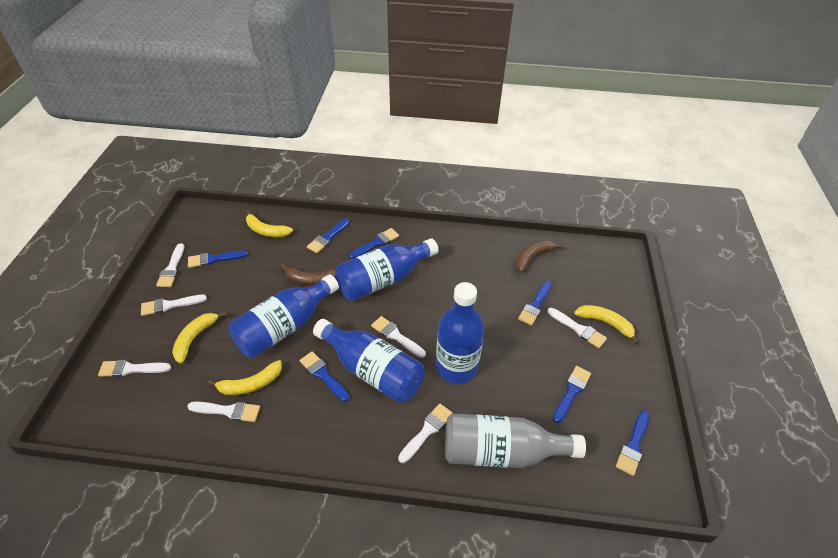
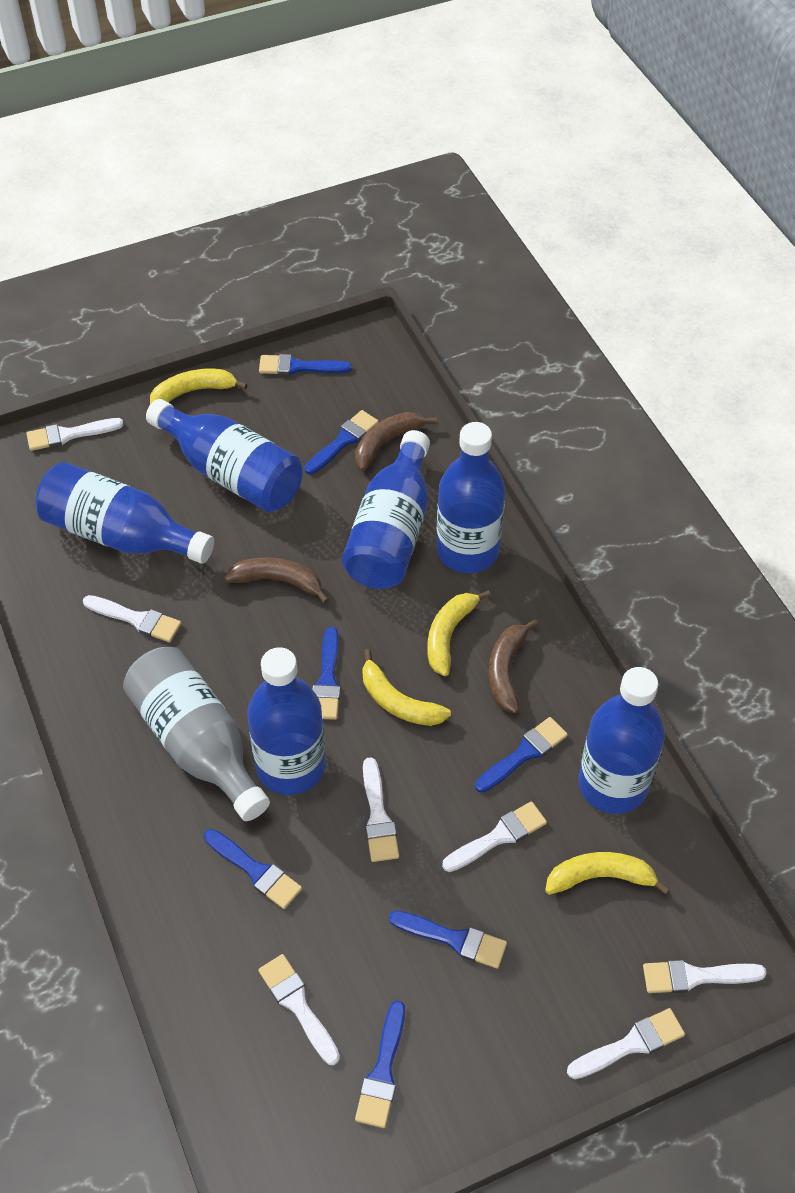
blue bottle: 4 -> 6
brown banana: 2 -> 3

